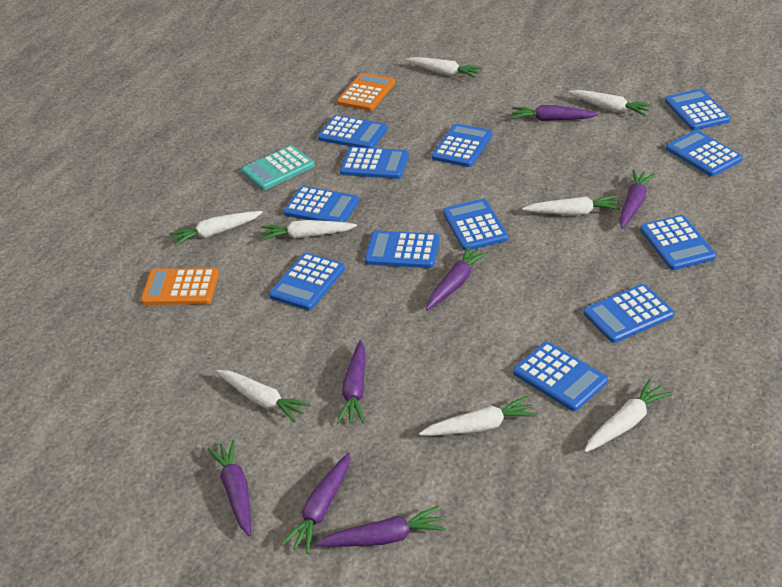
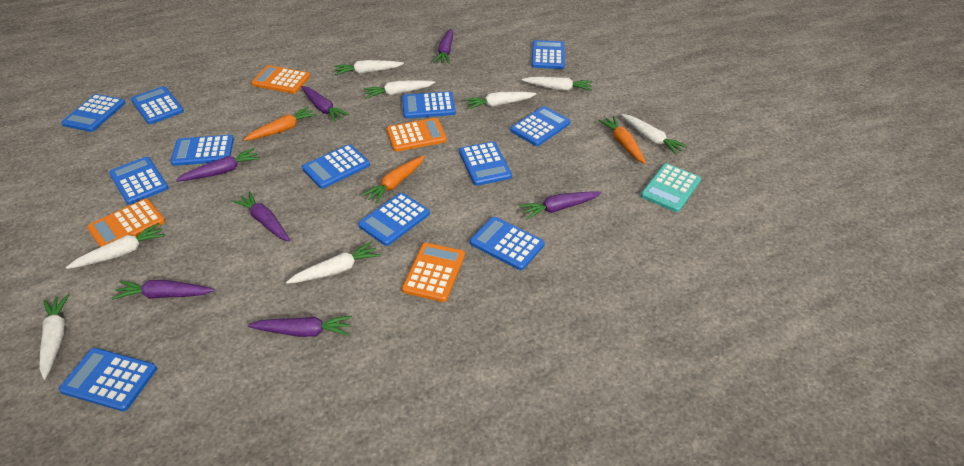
orange calculator: 2 -> 4
orange carrot: 0 -> 3

